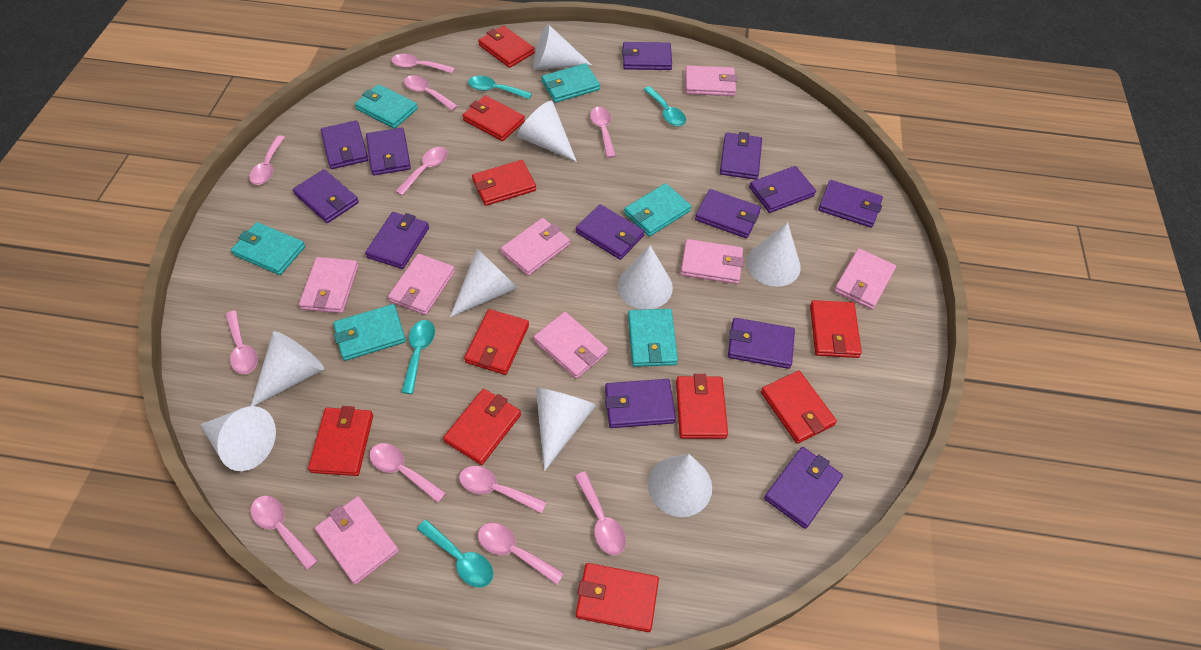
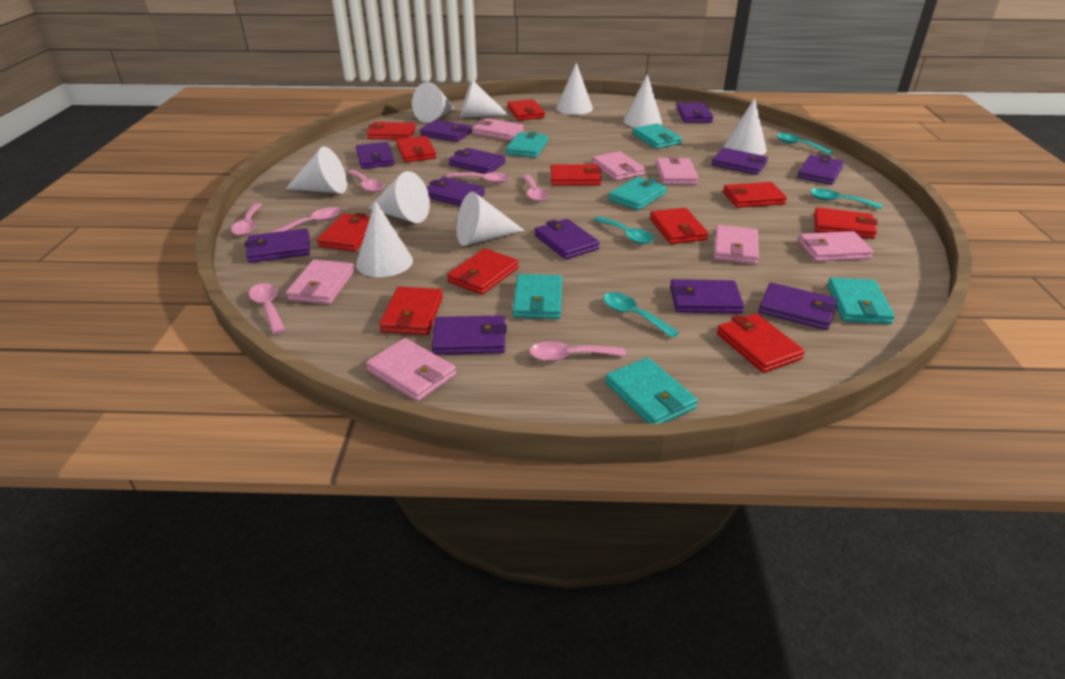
pink spoon: 11 -> 7
pink wallet: 8 -> 7
purple wallet: 13 -> 12
red wallet: 10 -> 11

